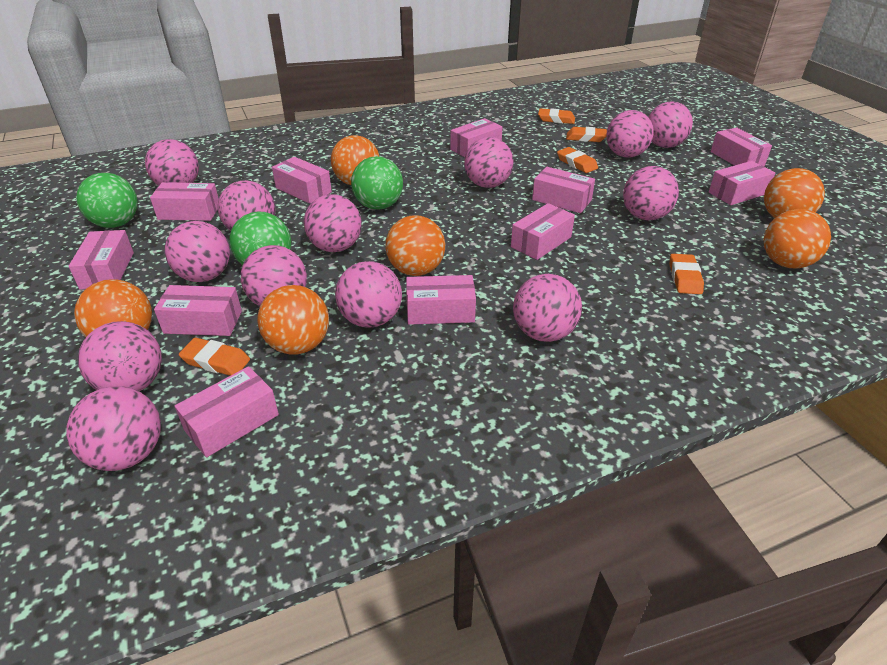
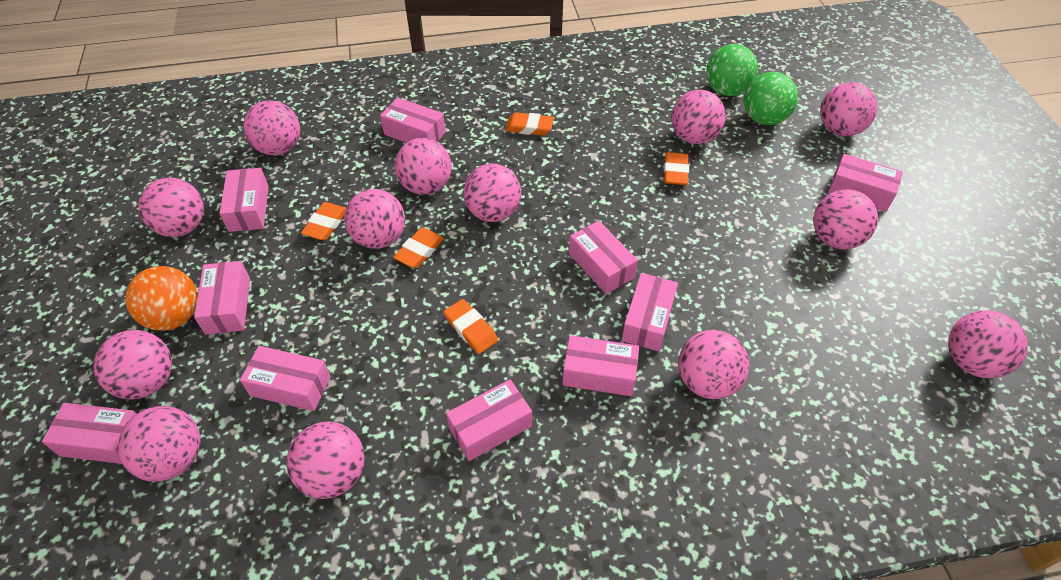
green ball: 3 -> 2
orange ball: 6 -> 1
pink box: 11 -> 10

